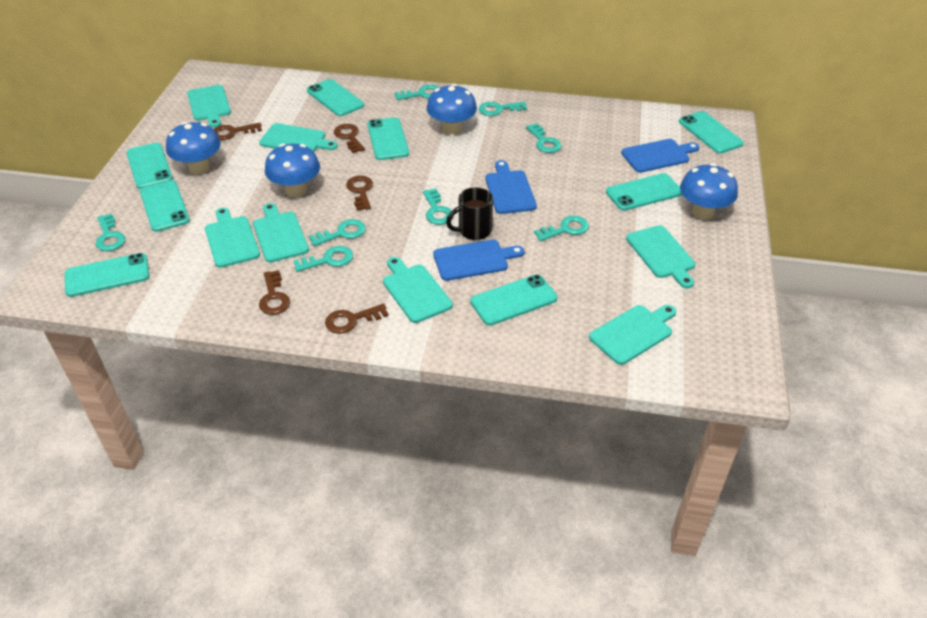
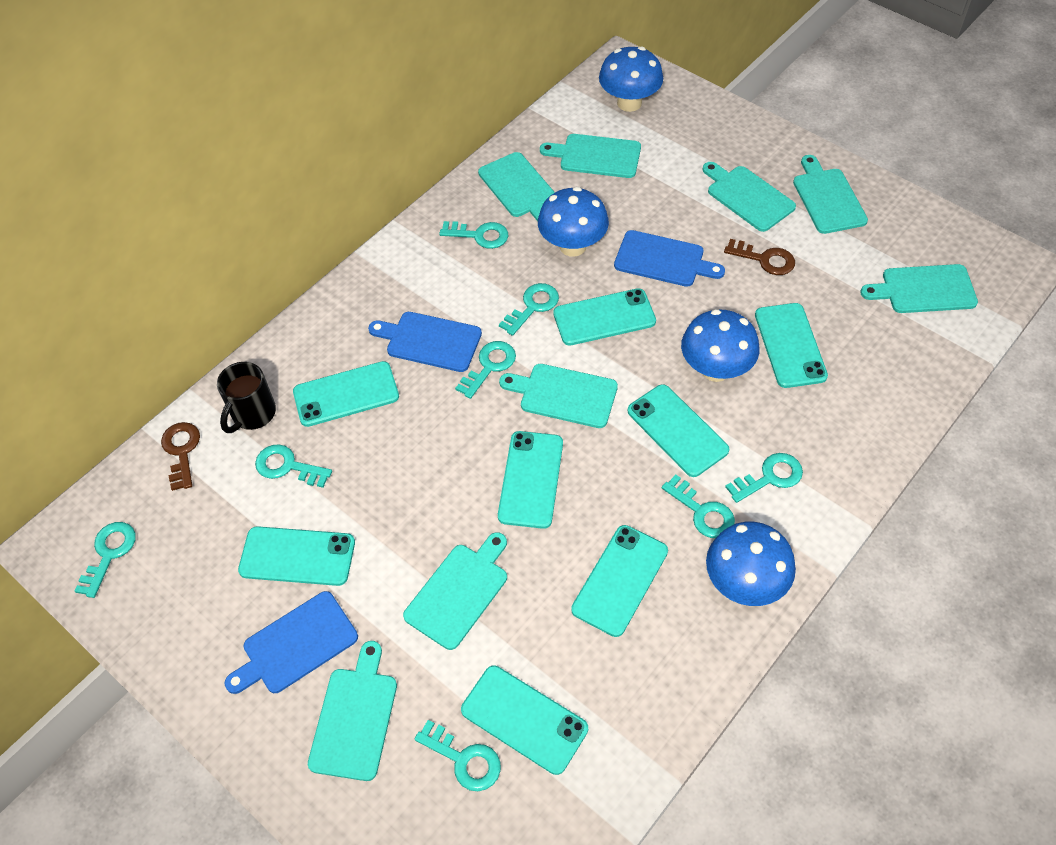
brown key: 5 -> 2
turquoise cutting board: 7 -> 8

